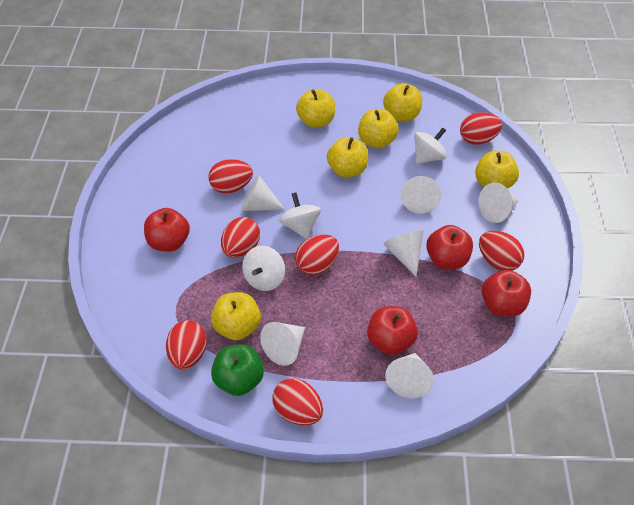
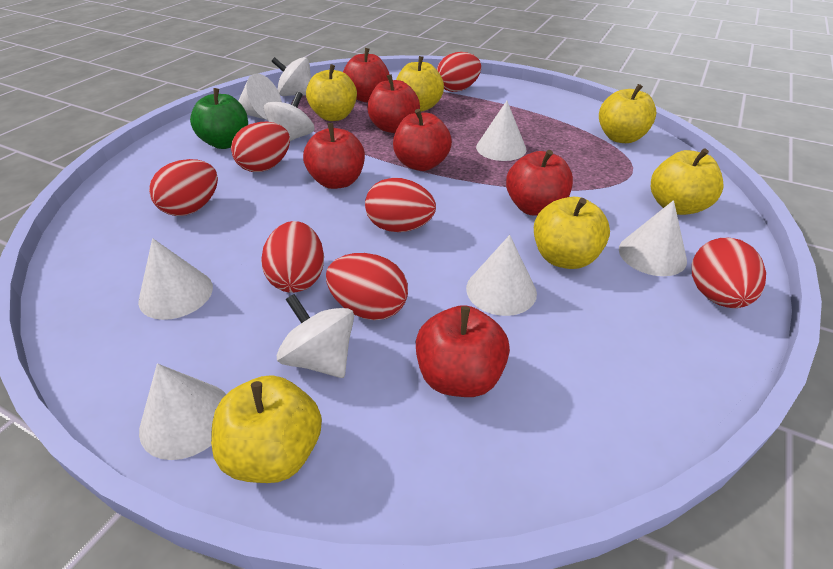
red apple: 4 -> 6

